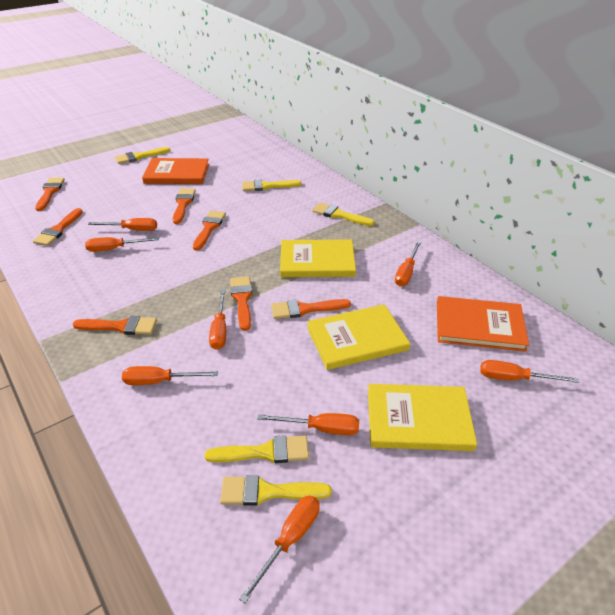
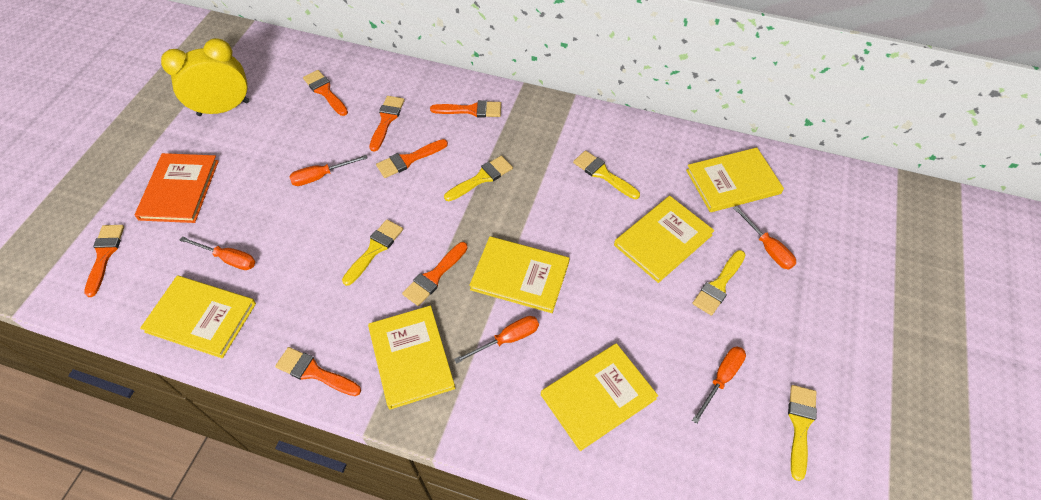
orange book: 2 -> 1
orange screwdriver: 8 -> 5
yellow book: 3 -> 6
yellow clock: 0 -> 1

